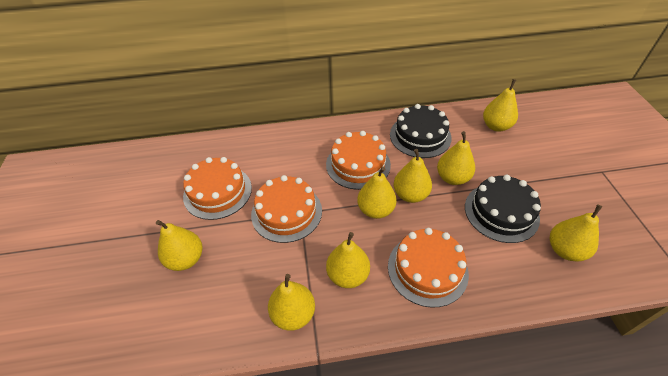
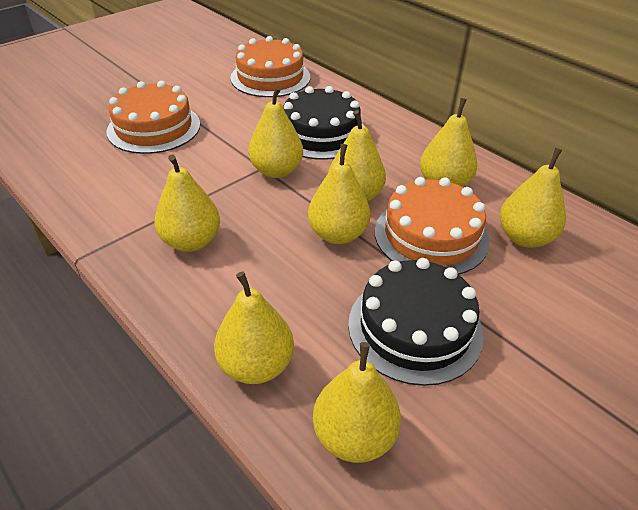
orange cake: 4 -> 3

